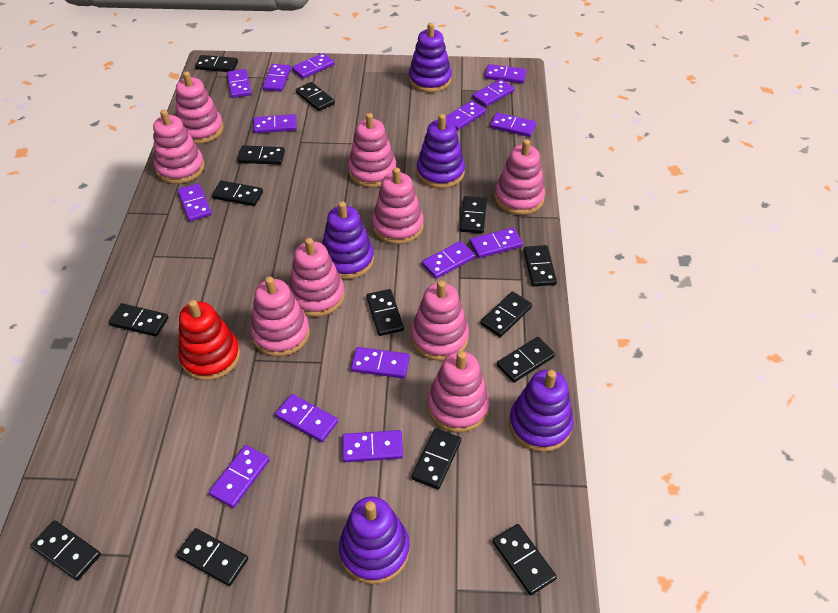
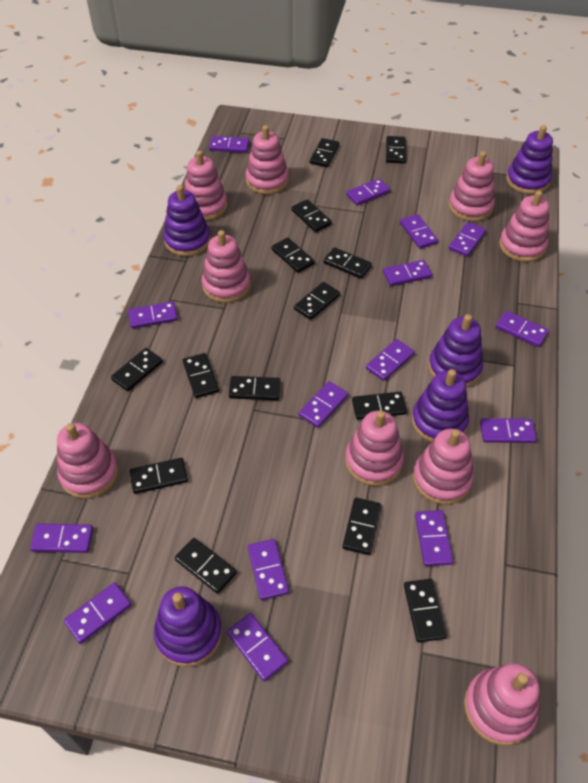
red stacking toy: 1 -> 0

